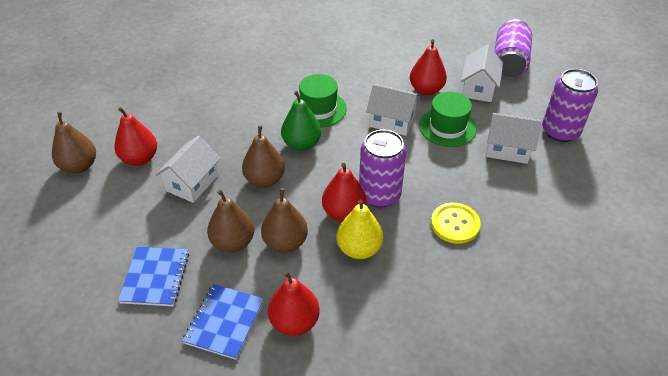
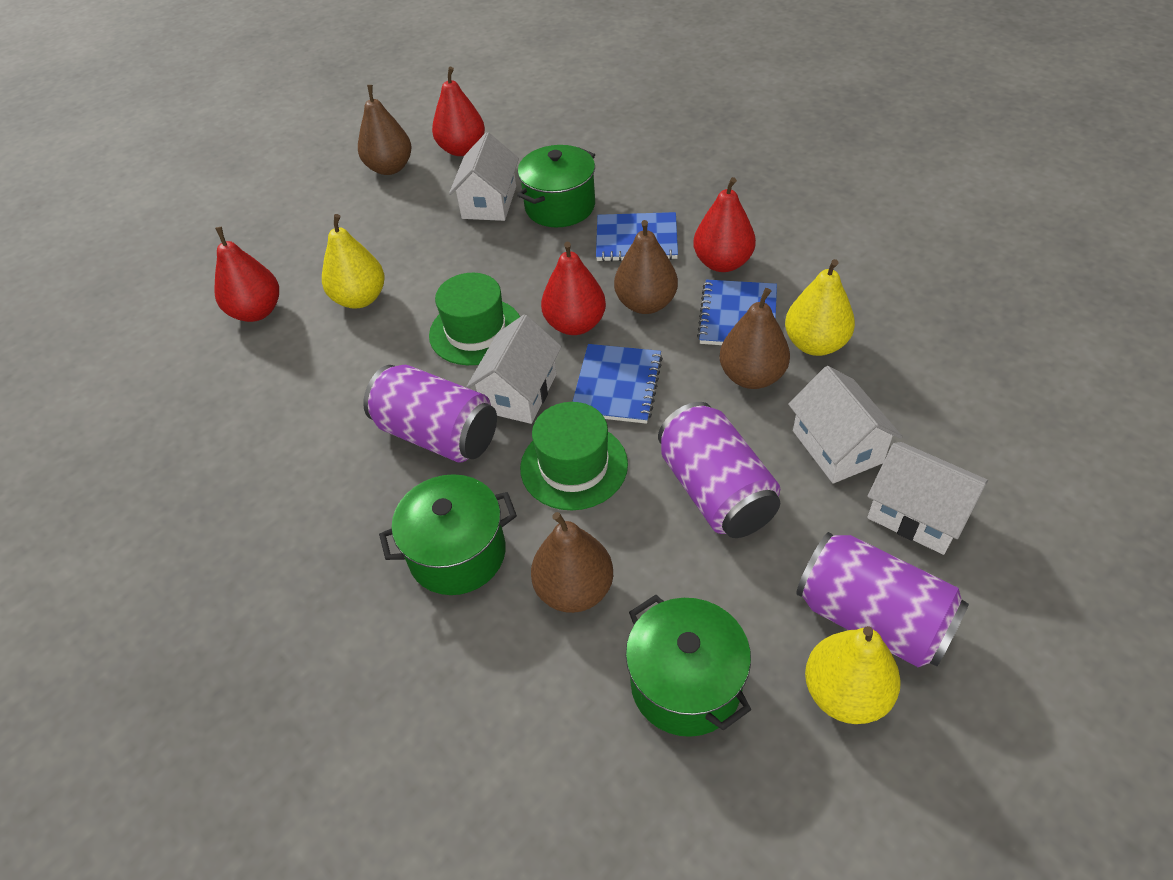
blue notebook: 2 -> 3
green pear: 1 -> 0
green pot: 0 -> 3
yellow button: 1 -> 0
yellow pear: 1 -> 3

